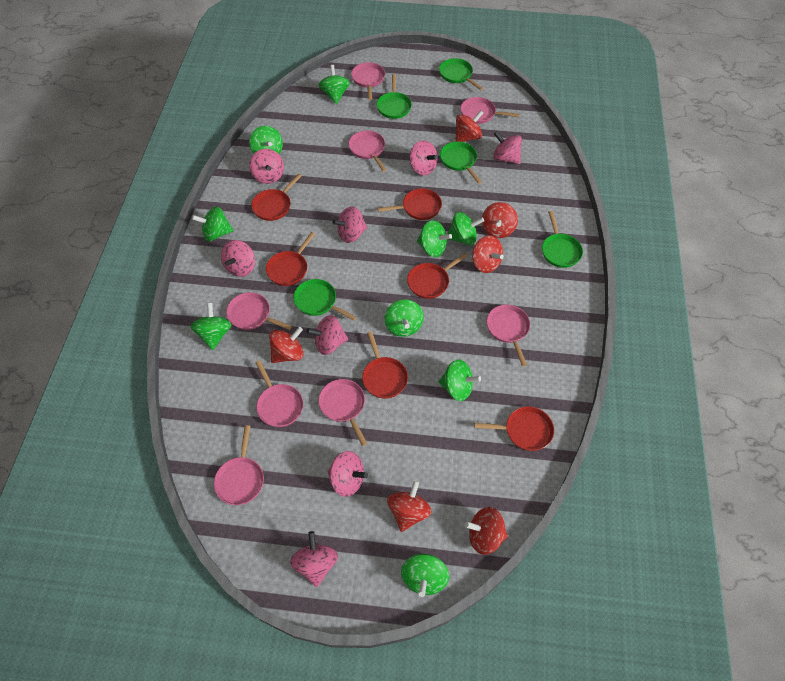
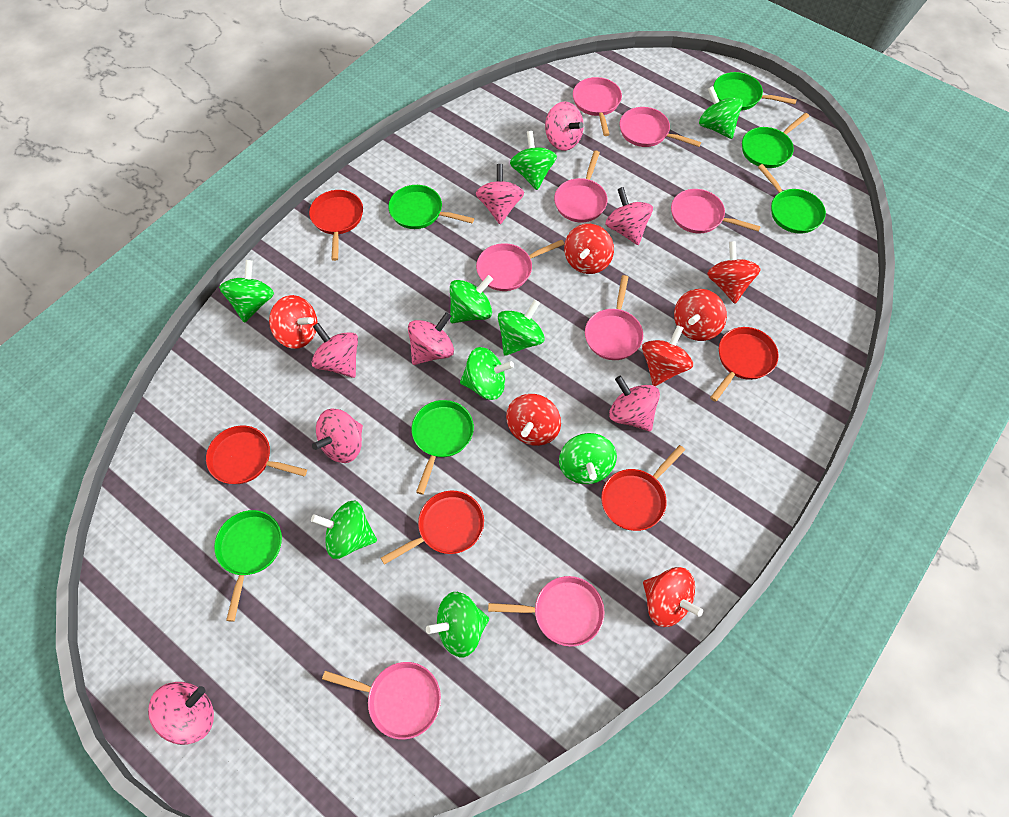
green pan: 5 -> 6
red pan: 6 -> 5
red spinning top: 6 -> 7

